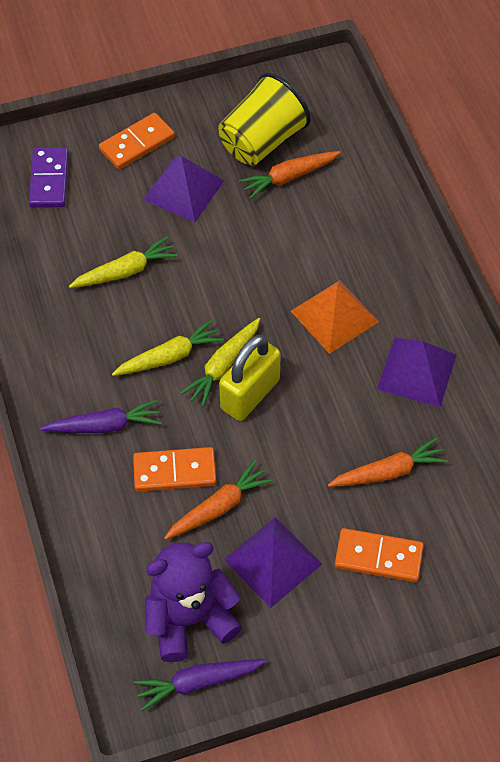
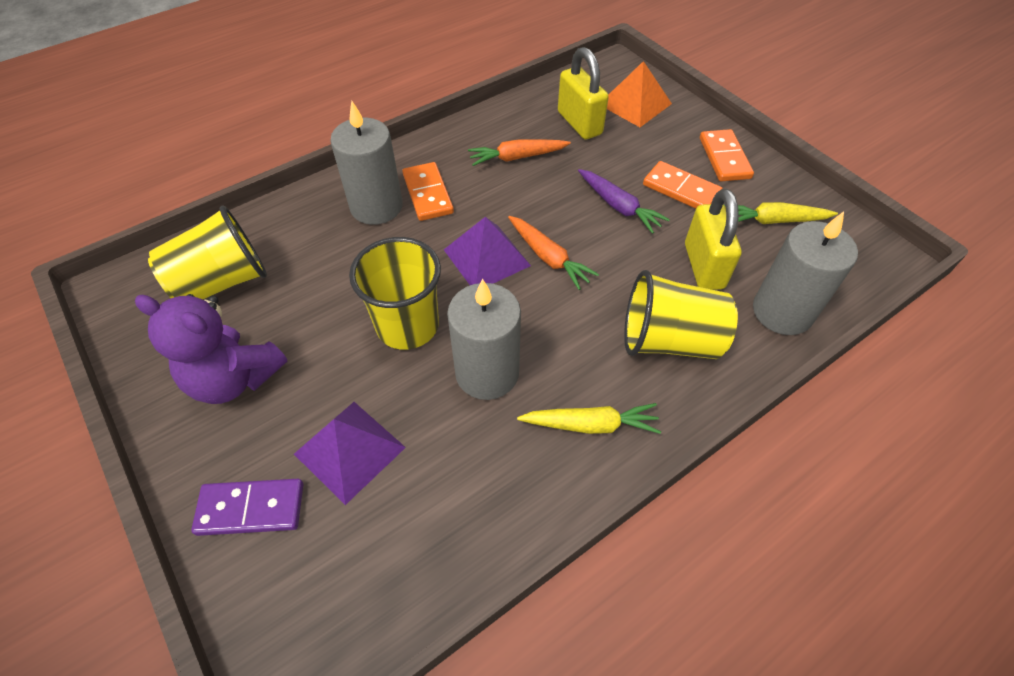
grey candle: 0 -> 3
orange carrot: 3 -> 2
purple carrot: 2 -> 1
purple pyramid: 3 -> 2
yellow carrot: 3 -> 2
yellow cup: 1 -> 3
yellow padlock: 1 -> 2

